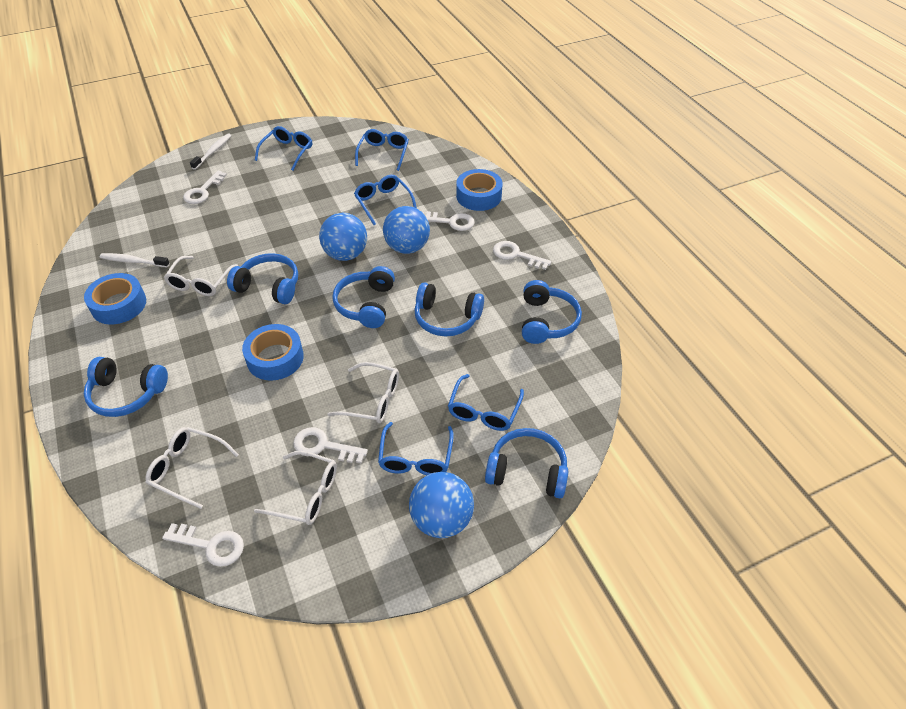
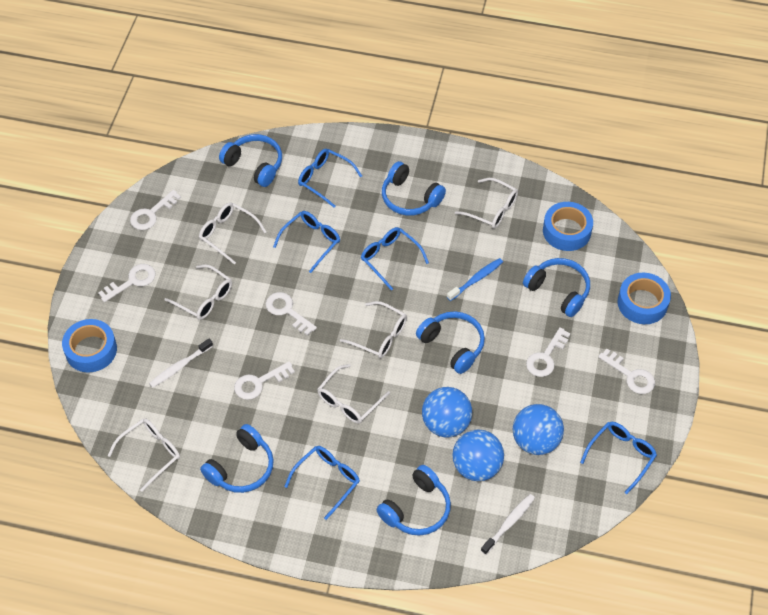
blue toothbrush: 0 -> 1
white glasses: 4 -> 6
white key: 5 -> 6

